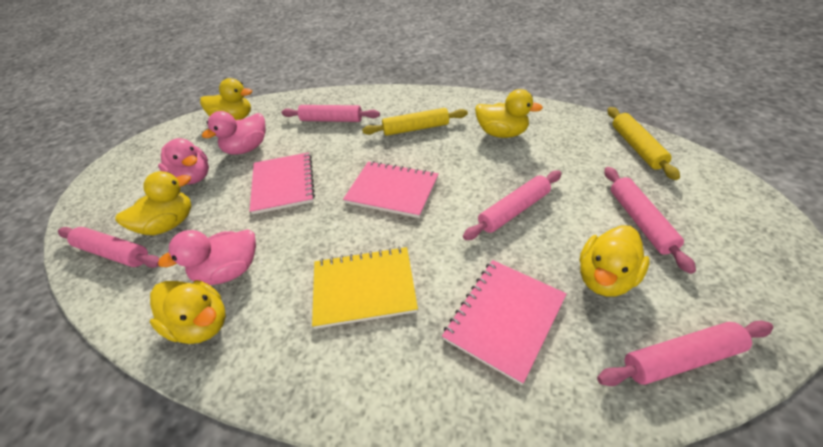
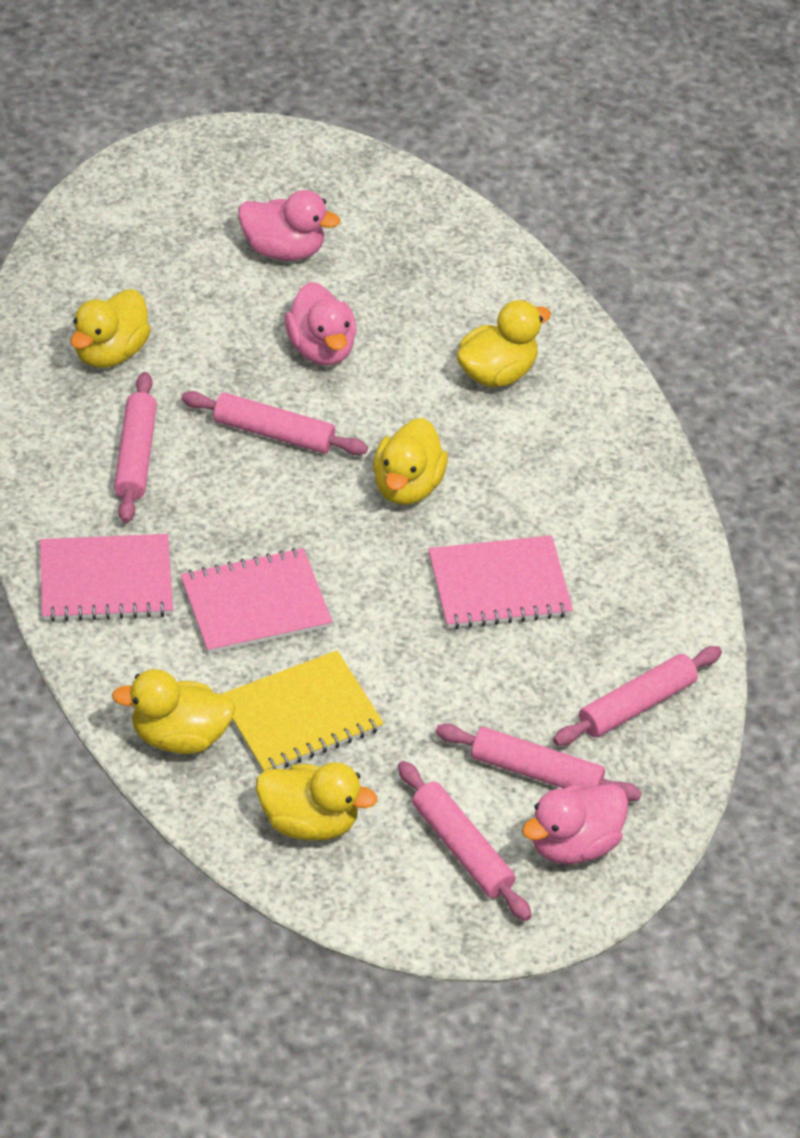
yellow rolling pin: 2 -> 0

